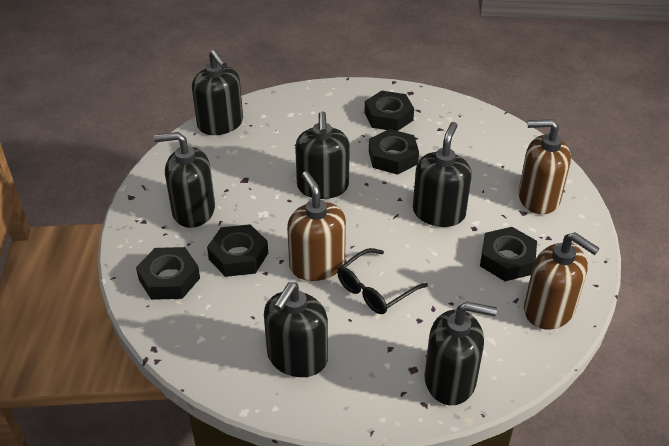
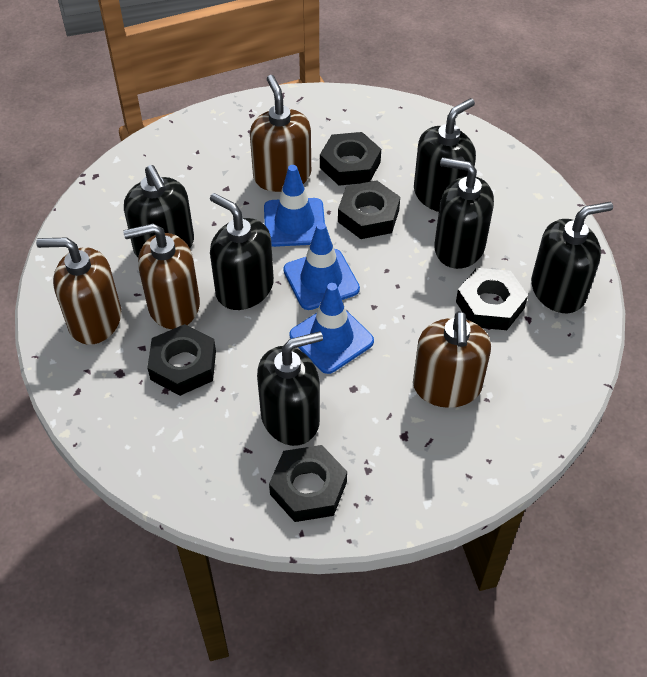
black glasses: 1 -> 0
blue traffic cone: 0 -> 3
brown soap dispenser: 3 -> 4

